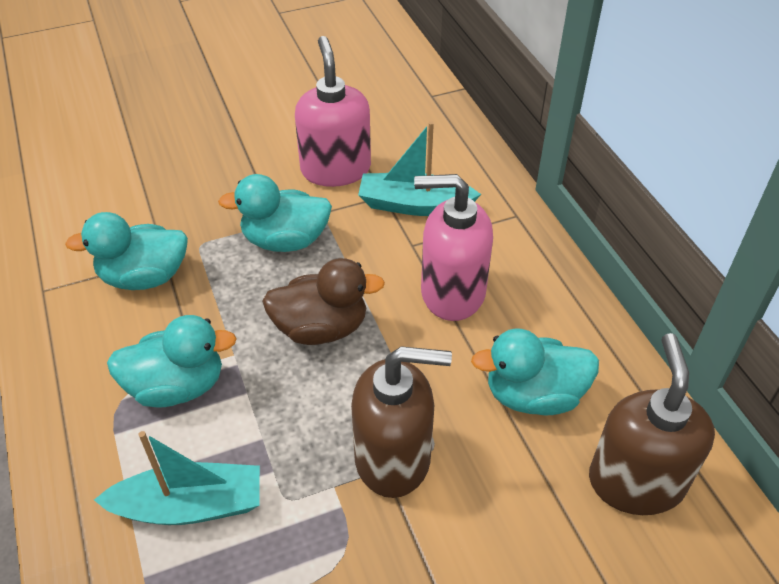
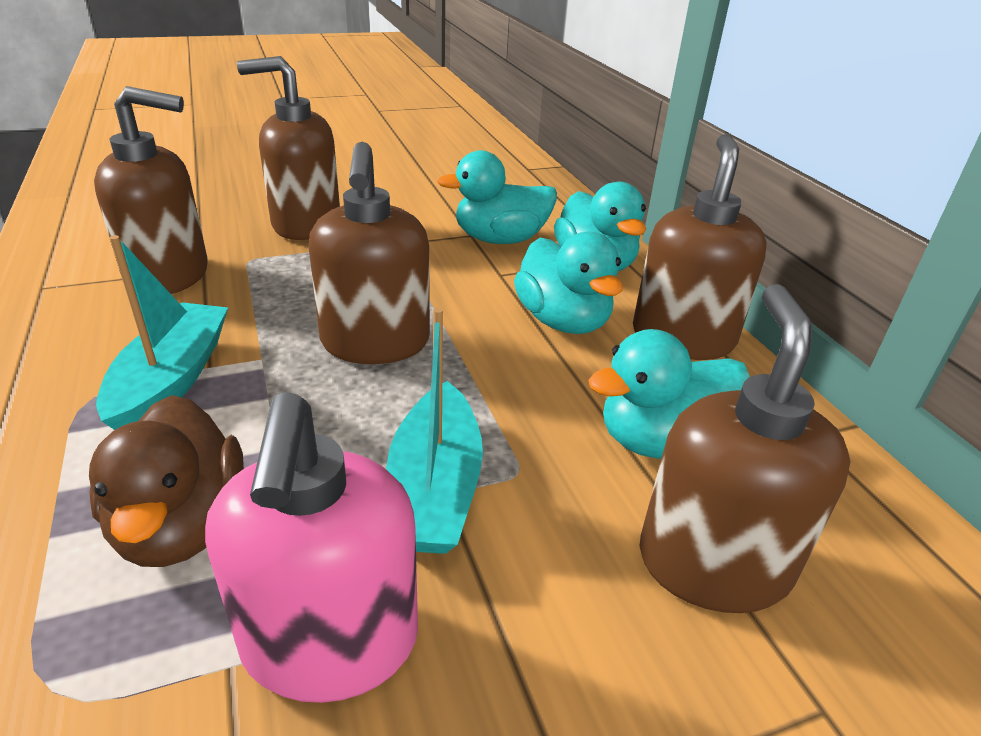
brown soap dispenser: 2 -> 5
pink soap dispenser: 2 -> 1

